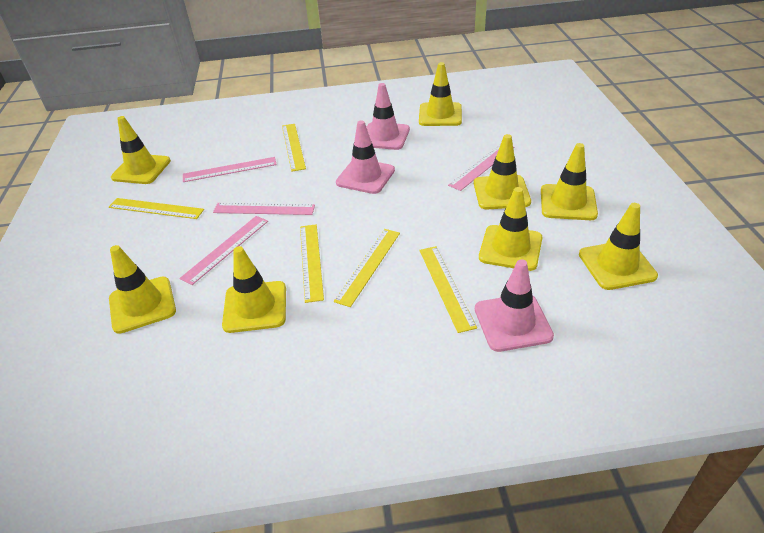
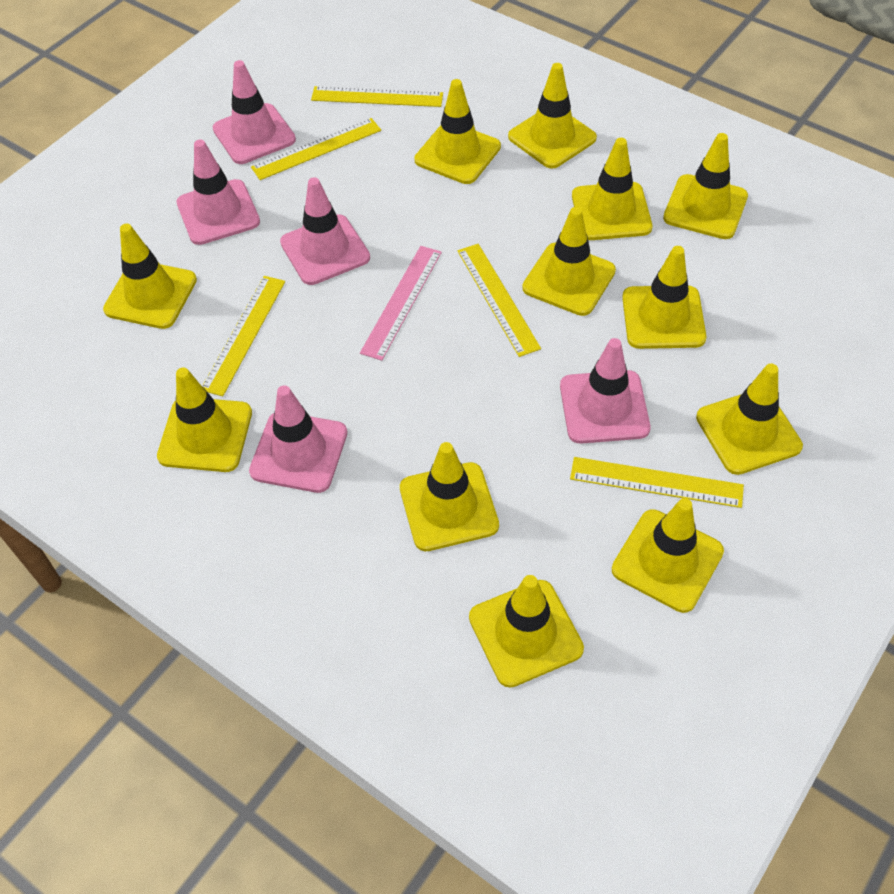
pink ruler: 4 -> 1
pink traffic cone: 3 -> 5
yellow traffic cone: 8 -> 12

